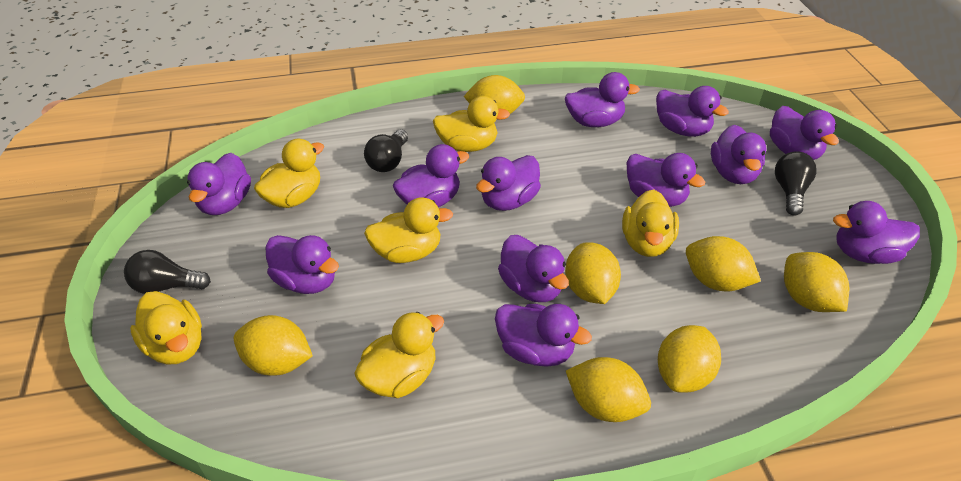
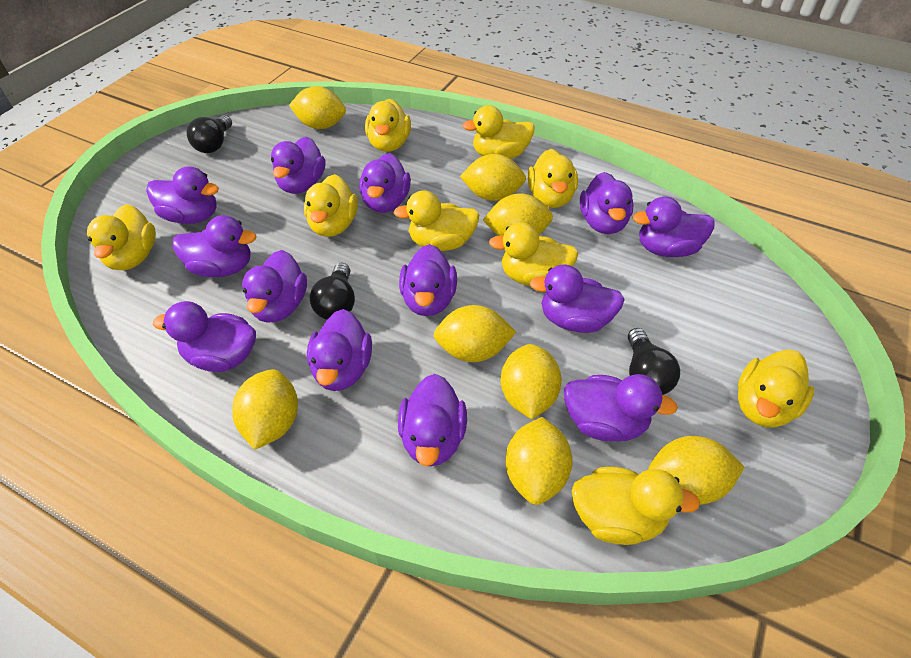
purple duck: 12 -> 13
yellow duck: 6 -> 9
yellow lemon: 7 -> 8

